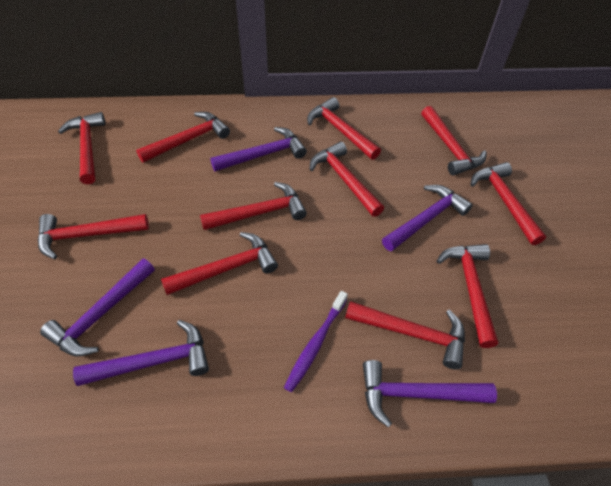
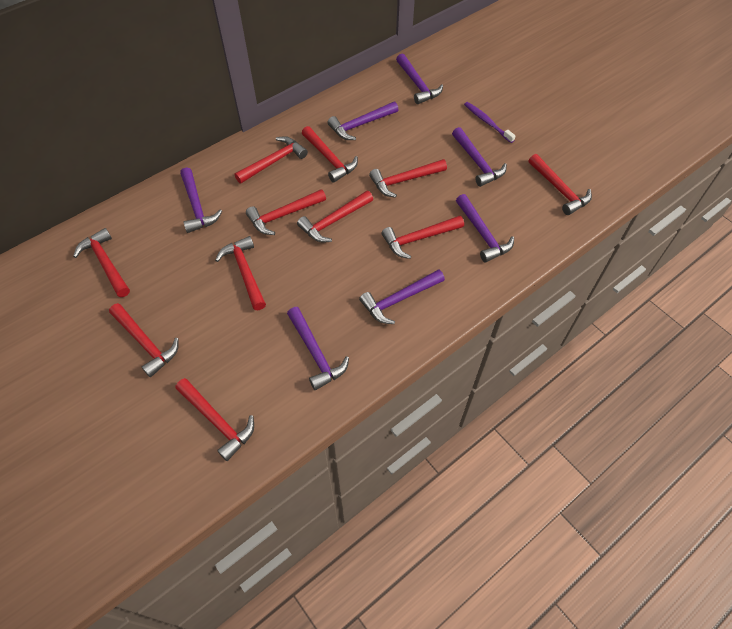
purple hammer: 5 -> 7

